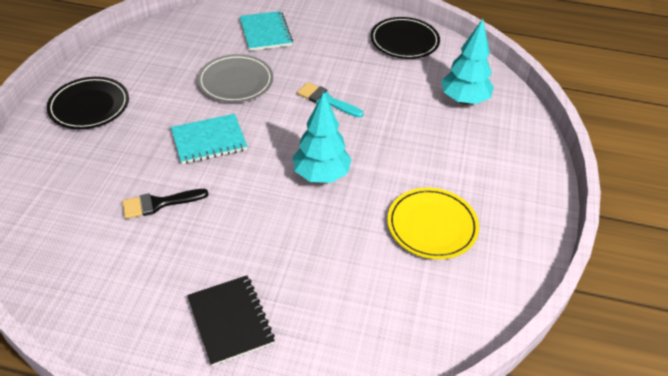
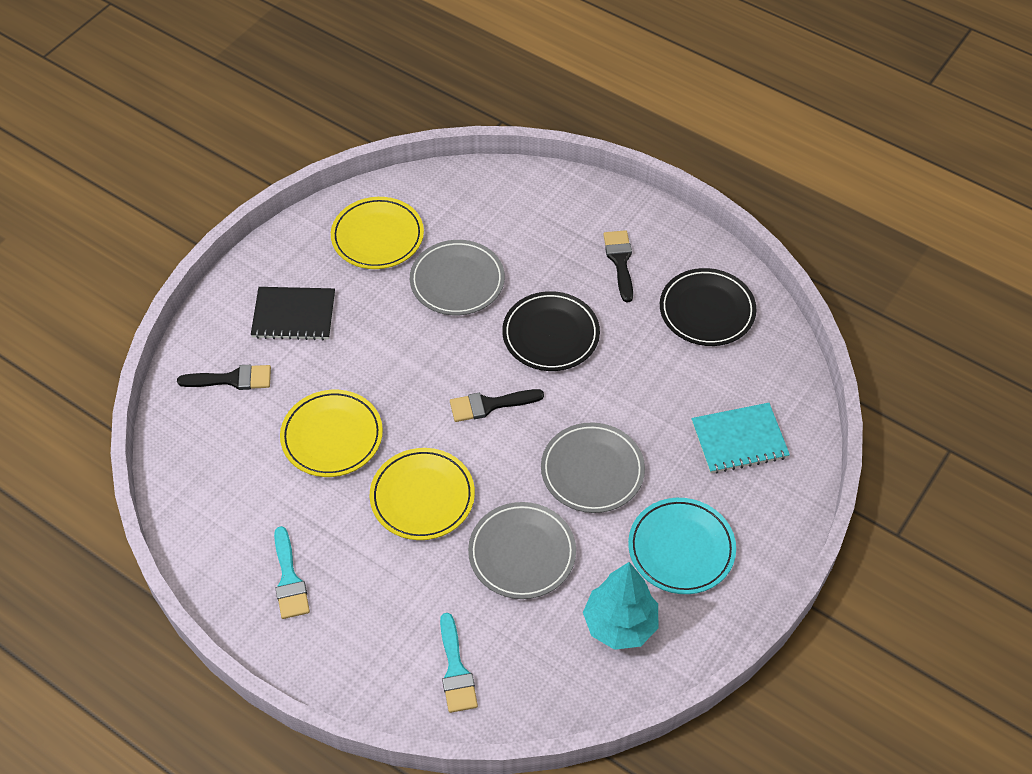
black brush: 1 -> 3
grey plate: 1 -> 3
turquoise brush: 1 -> 2
turquoise notebook: 2 -> 1
turquoise plate: 0 -> 1
turquoise tree: 2 -> 1
yellow plate: 1 -> 3

